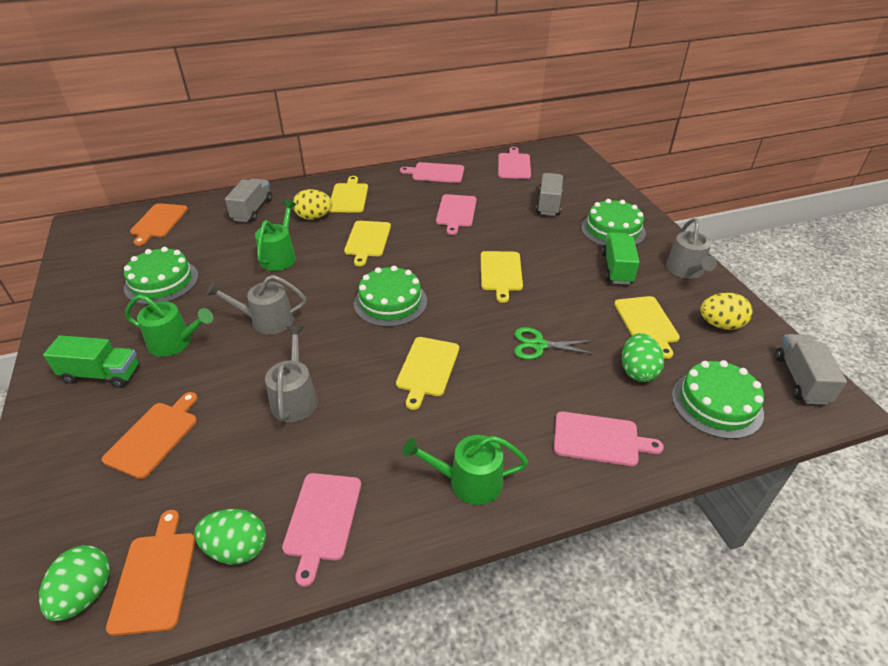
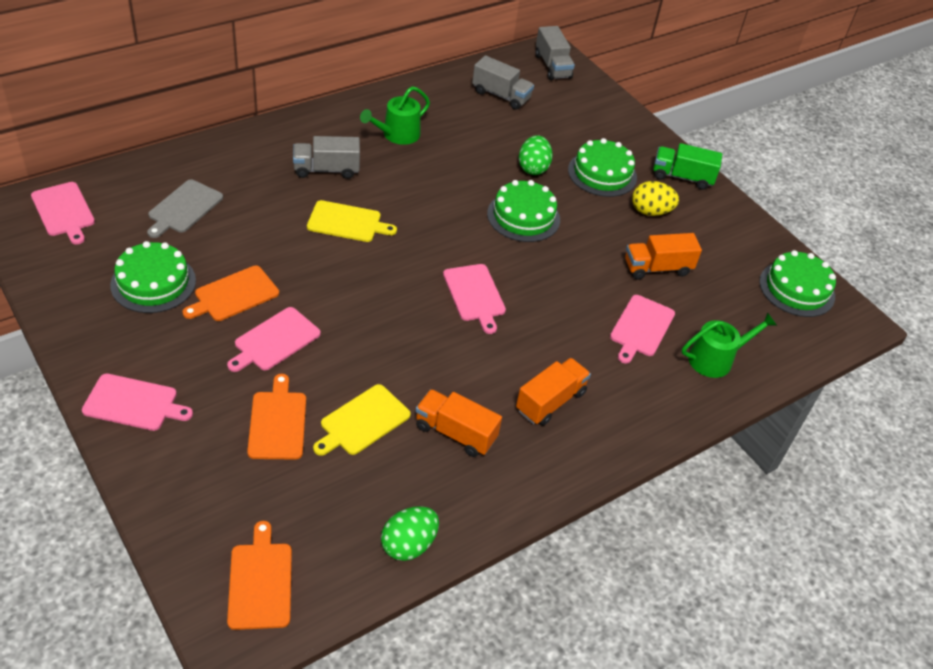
green egg: 3 -> 2
green scissors: 1 -> 0
green truck: 2 -> 1
green watering can: 3 -> 2
grey cutting board: 0 -> 1
grey watering can: 3 -> 0
orange truck: 0 -> 3
yellow cutting board: 5 -> 2
yellow egg: 2 -> 1

